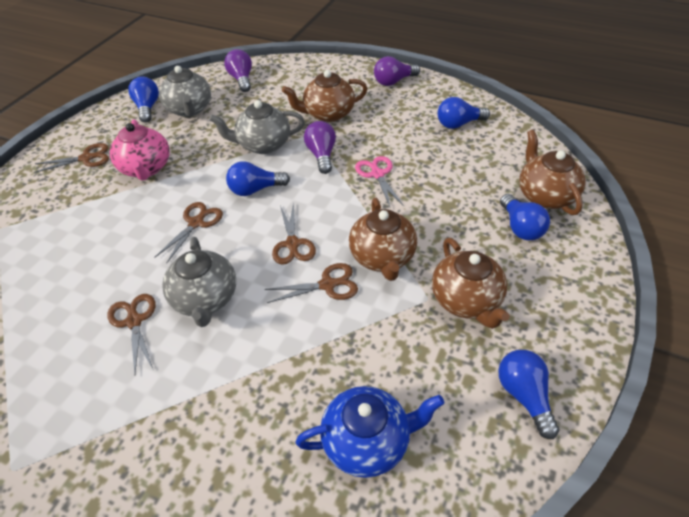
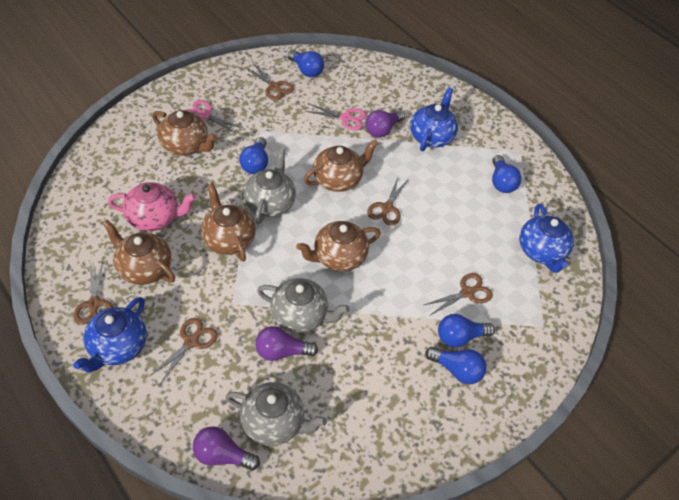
blue teapot: 1 -> 3
brown teapot: 4 -> 5
pink scissors: 1 -> 2

